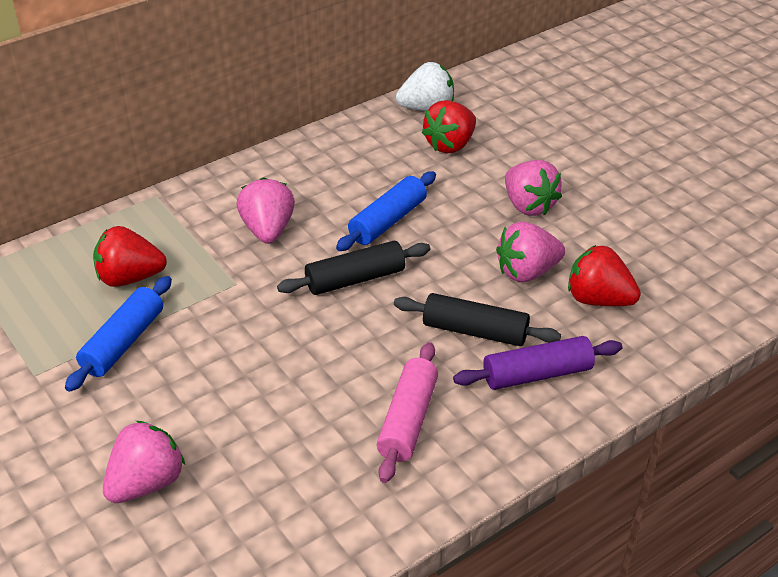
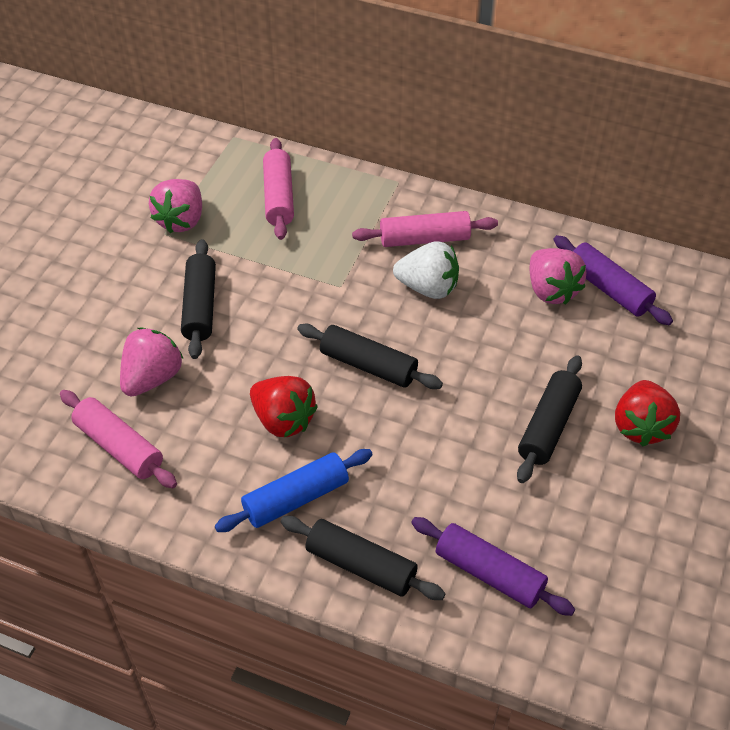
black rolling pin: 2 -> 4
blue rolling pin: 2 -> 1
pink rolling pin: 1 -> 3
pink strawberry: 4 -> 3
purple rolling pin: 1 -> 2
red strawberry: 3 -> 2

